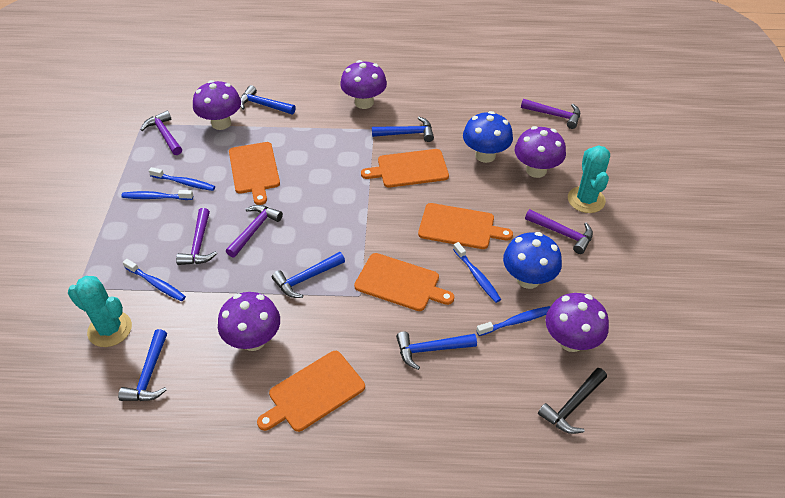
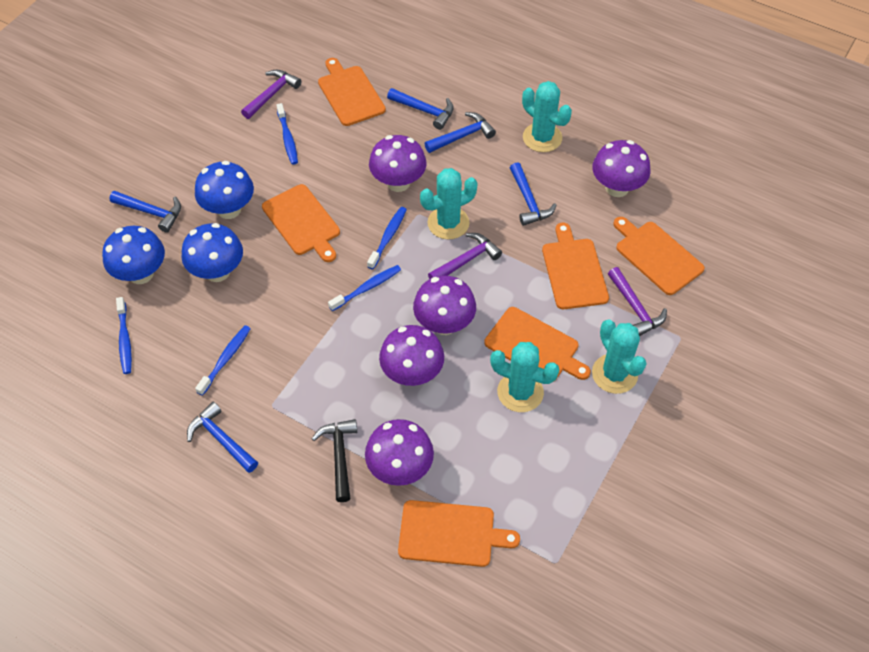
blue mushroom: 2 -> 3
orange cutting board: 5 -> 6
purple hammer: 5 -> 3
turquoise cactus: 2 -> 4

